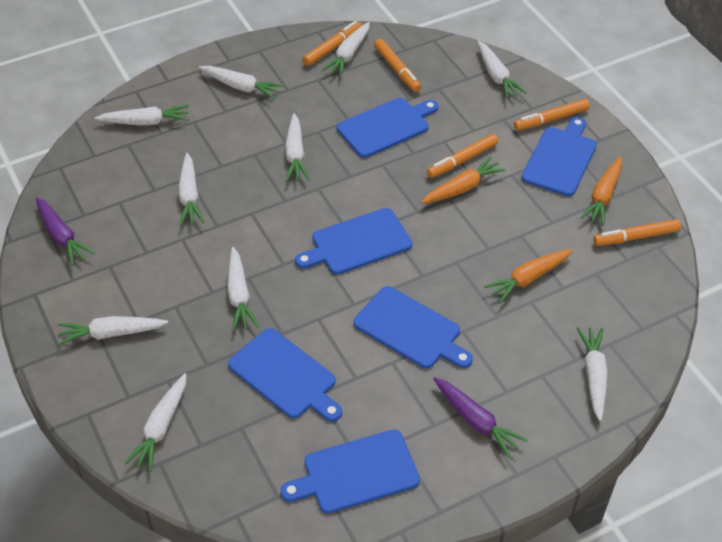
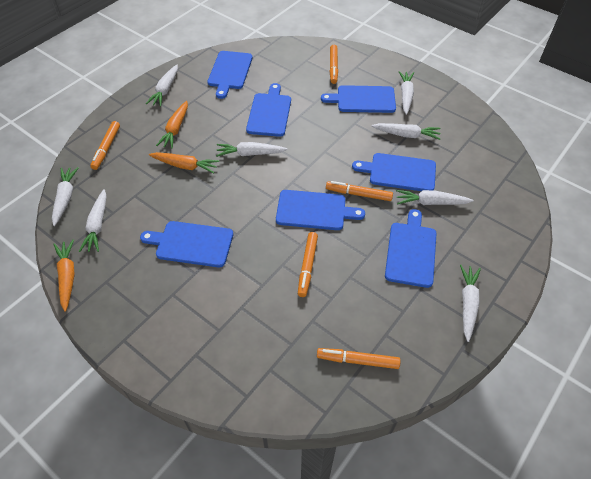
blue cutting board: 6 -> 7
purple carrot: 2 -> 0
white carrot: 10 -> 8

